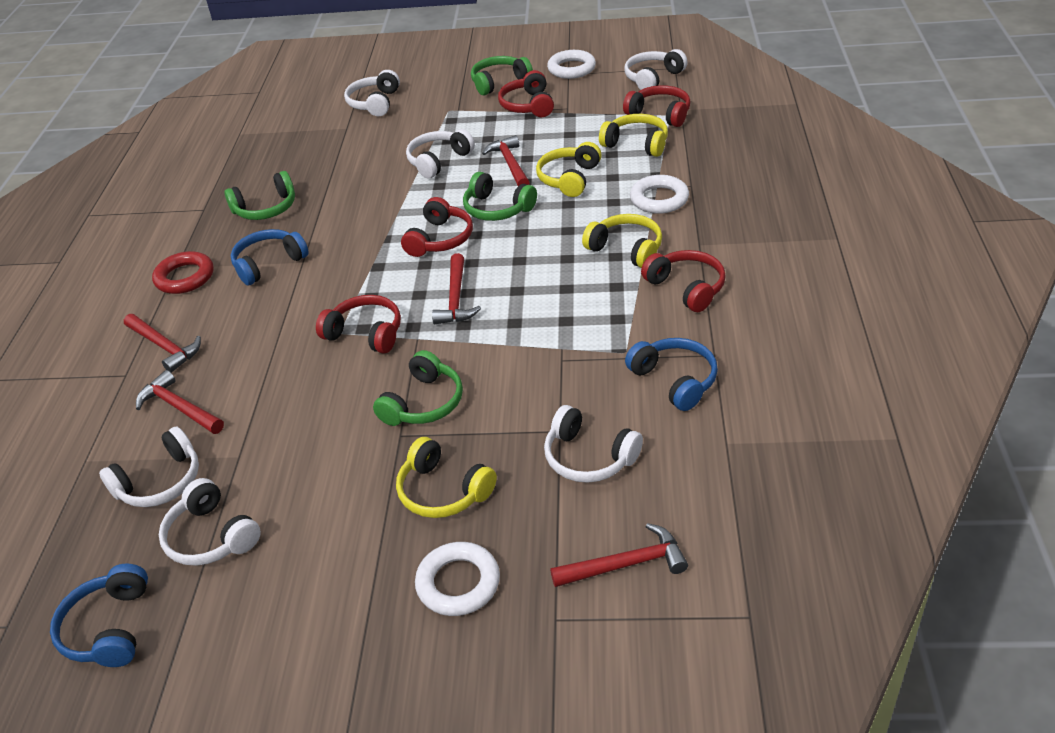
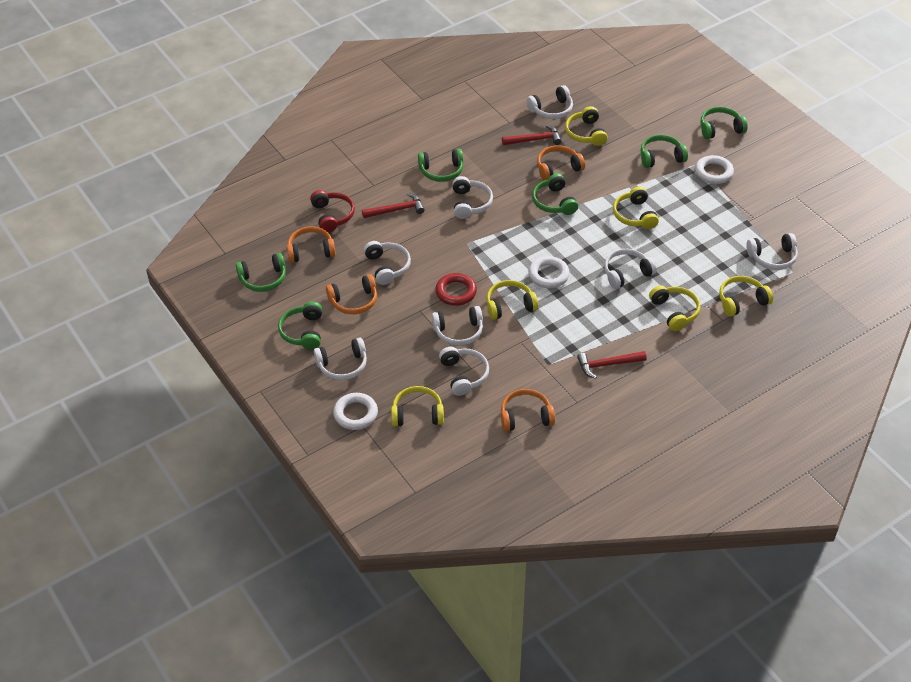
blue headphones: 3 -> 0
green headphones: 4 -> 6
orange headphones: 0 -> 4
red hammer: 5 -> 3
red headphones: 5 -> 1
white headphones: 6 -> 8
yellow headphones: 4 -> 6

